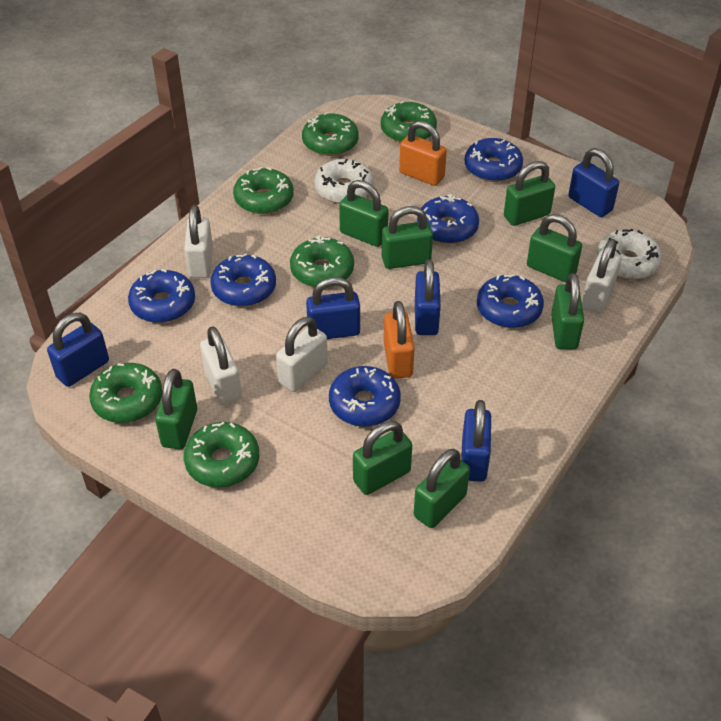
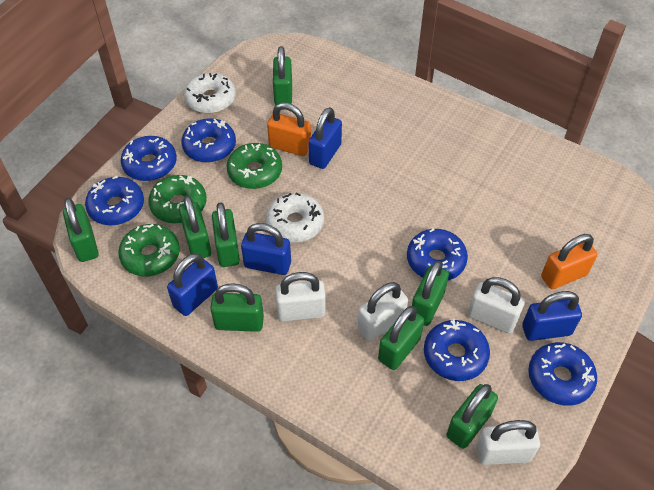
blue padlock: 5 -> 4
green donut: 6 -> 3

